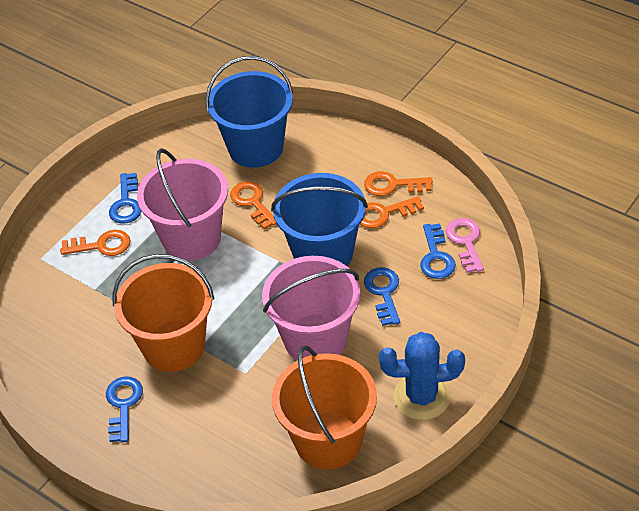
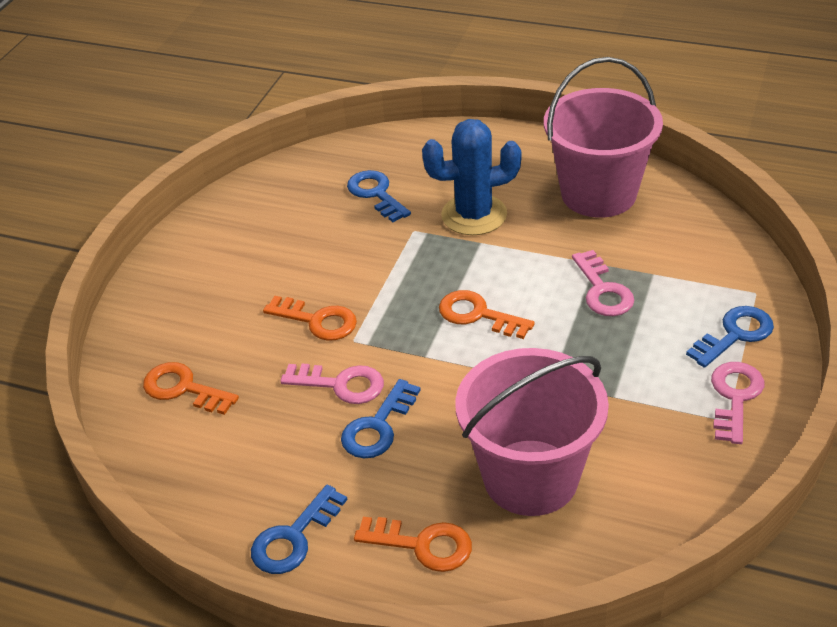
blue bucket: 2 -> 0
orange bucket: 2 -> 0
pink key: 1 -> 3

